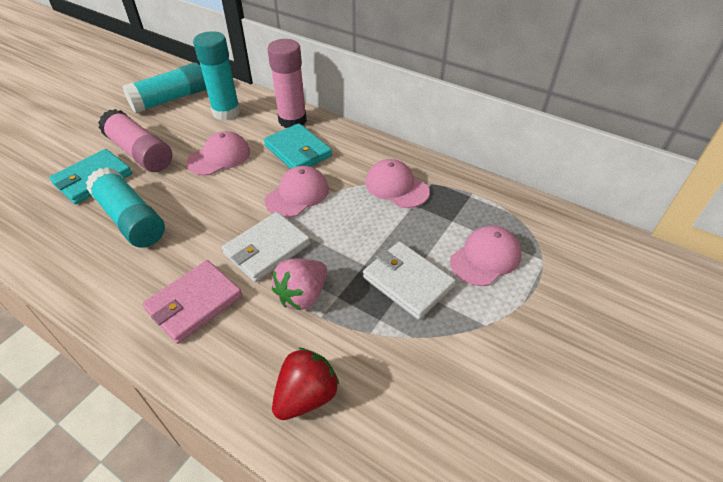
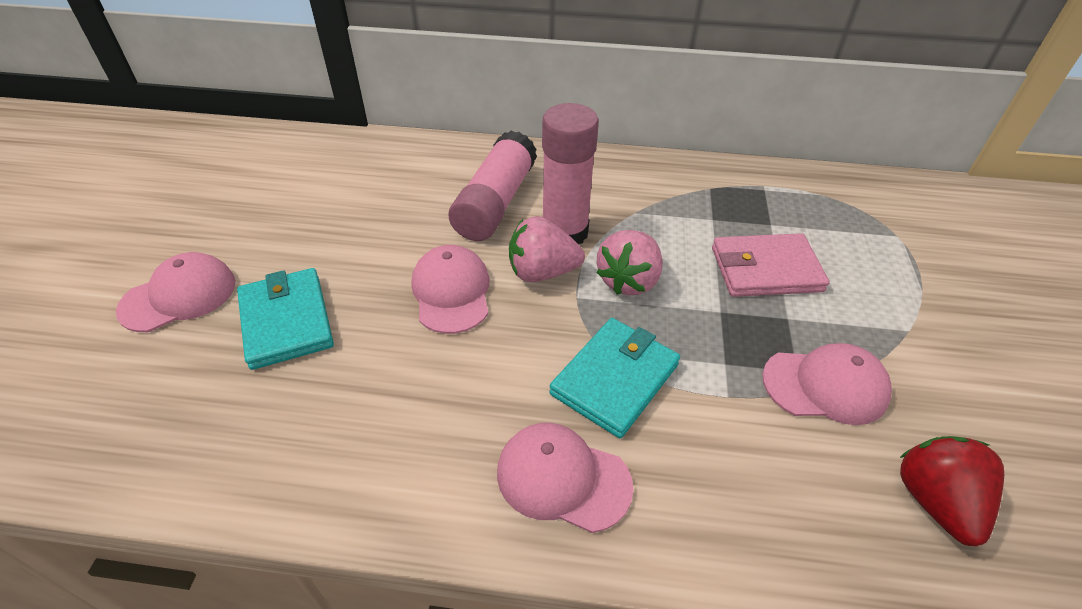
pink strawberry: 1 -> 2
turquoise glue stick: 3 -> 0
white wallet: 2 -> 0

